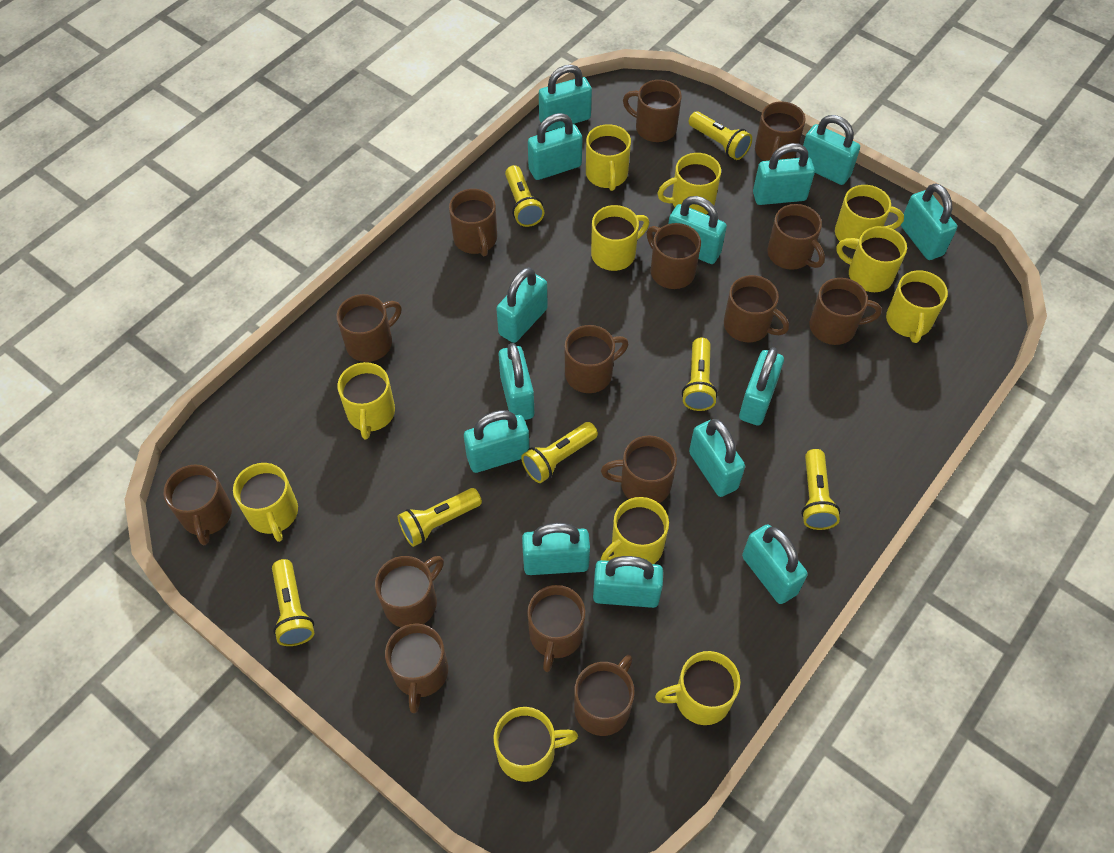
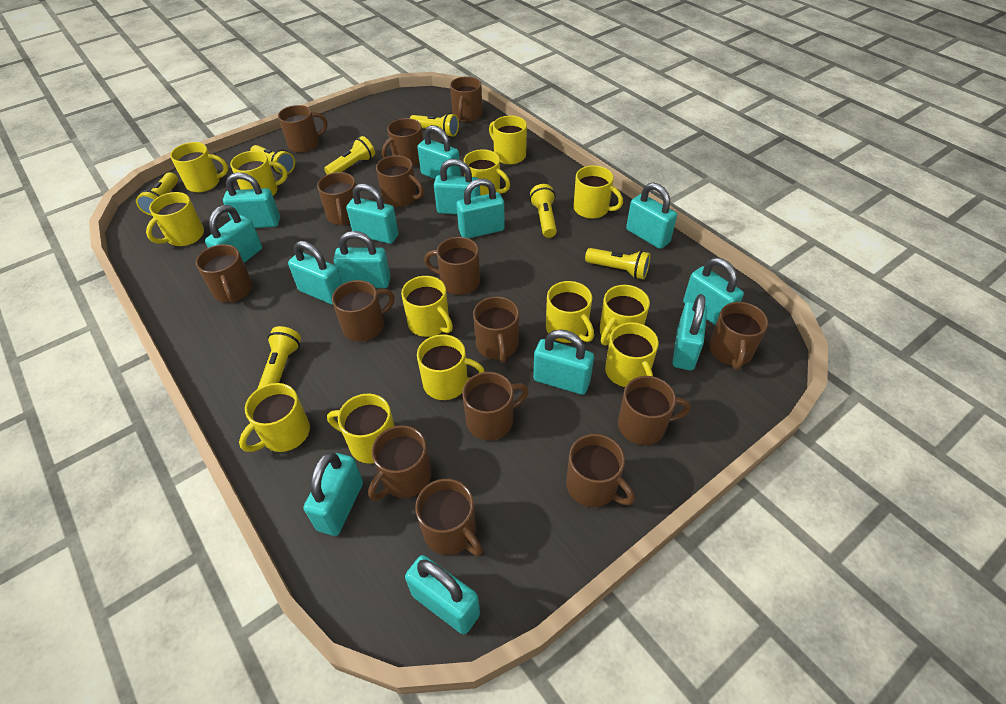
yellow mug: 11 -> 13

